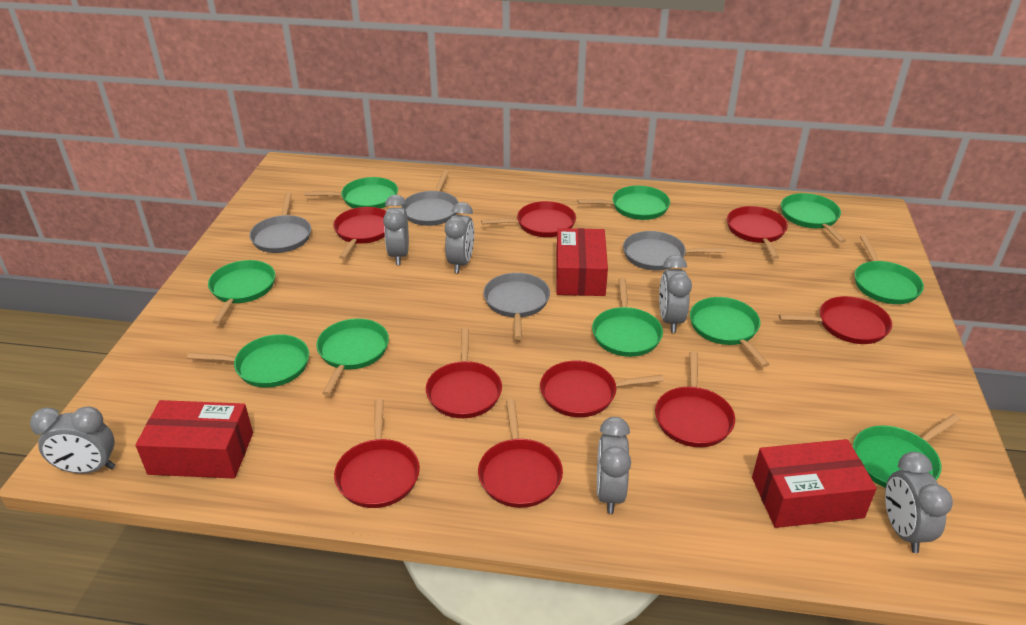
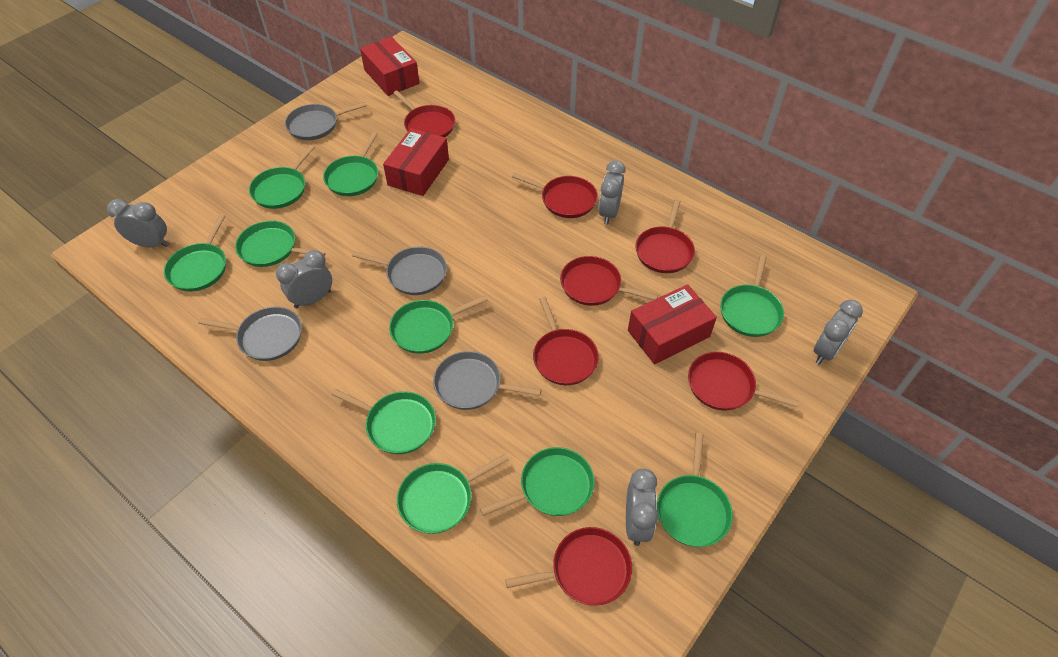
grey clock: 6 -> 5
red pan: 9 -> 7

